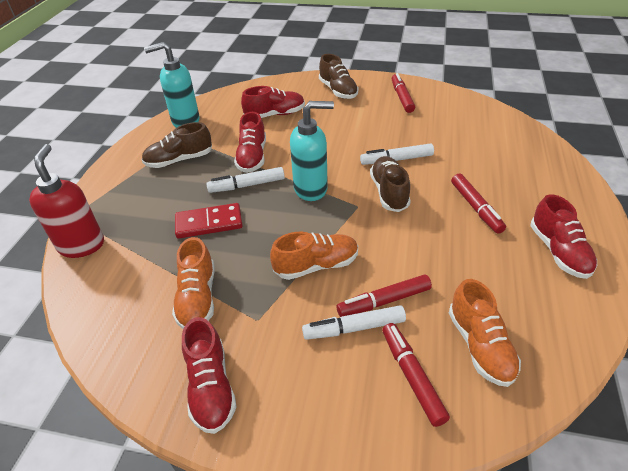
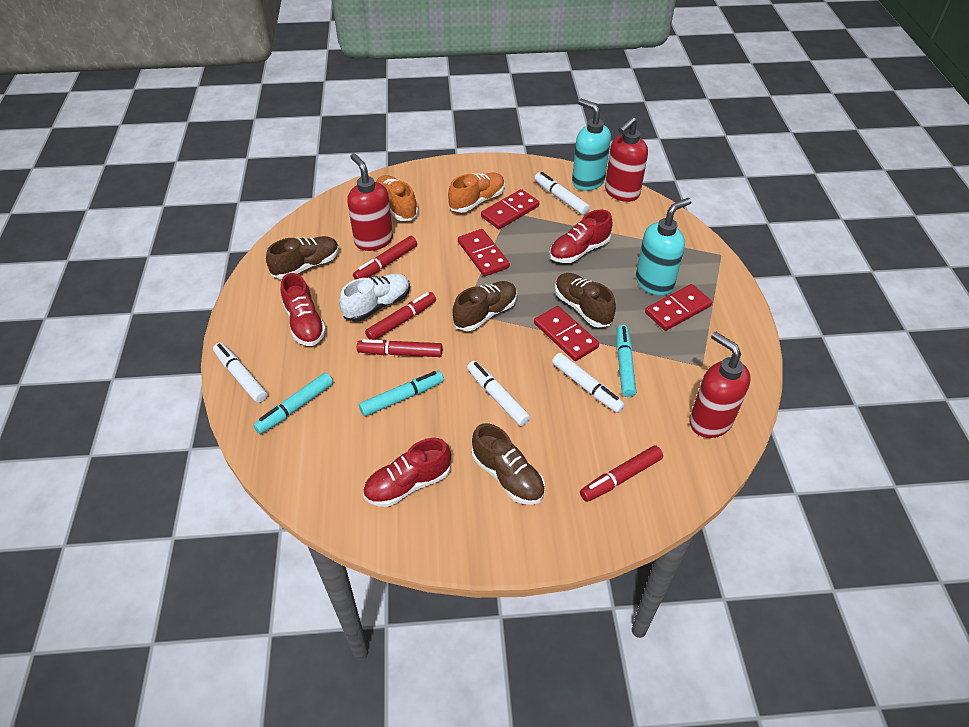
brown shoe: 3 -> 4
orange shoe: 3 -> 2
red domino: 1 -> 4
red shoe: 4 -> 3
red soap dispenser: 1 -> 3
turquoise marker: 0 -> 3
white marker: 3 -> 4
white shoe: 0 -> 1

